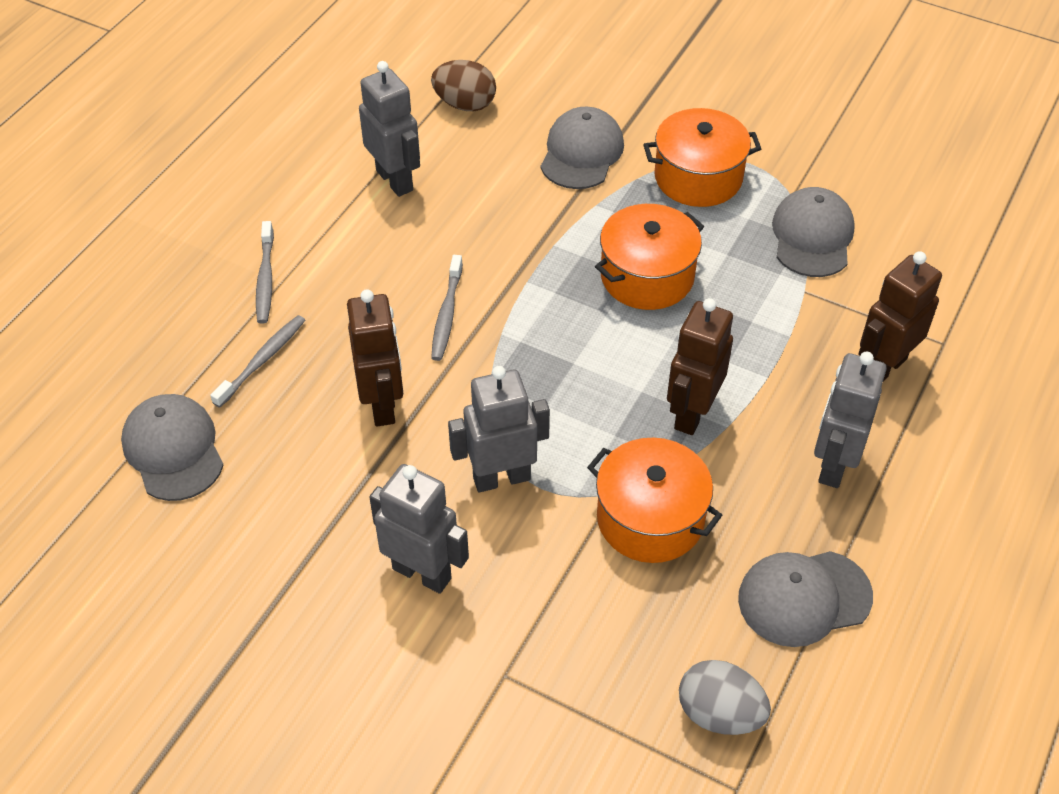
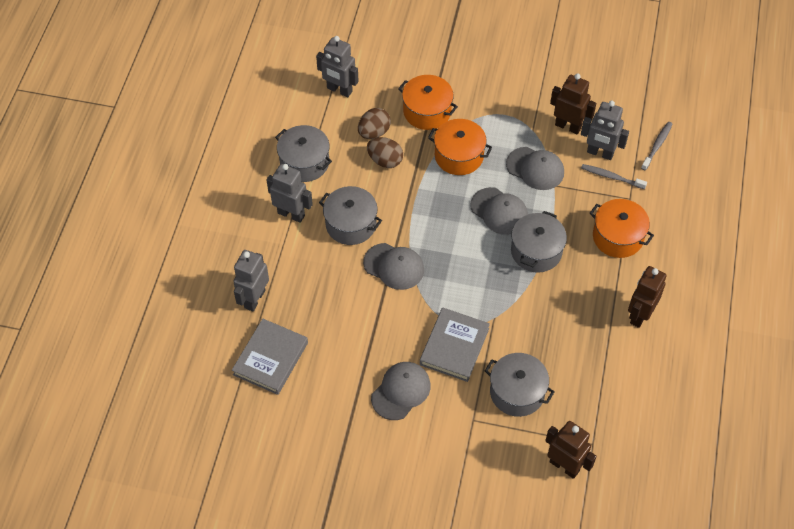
brown egg: 1 -> 2
grey book: 0 -> 2
grey egg: 1 -> 0
grey pot: 0 -> 4
grey toothbrush: 3 -> 2

